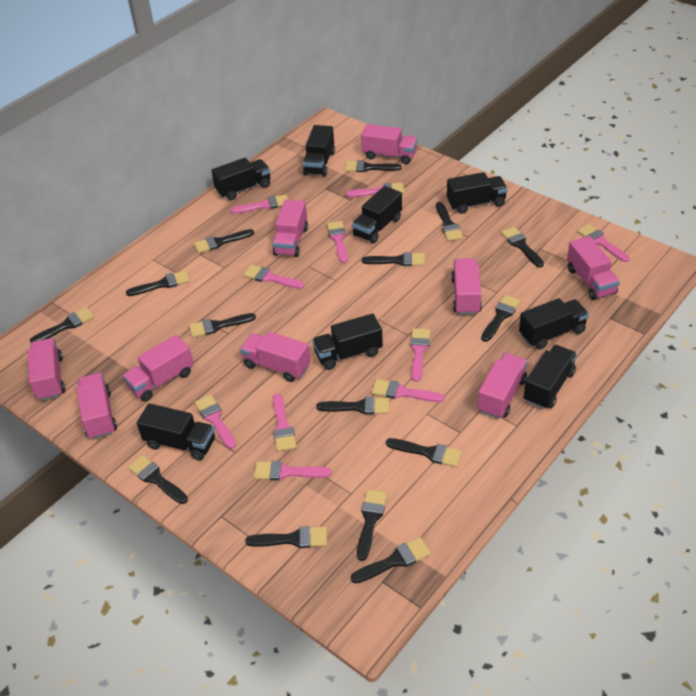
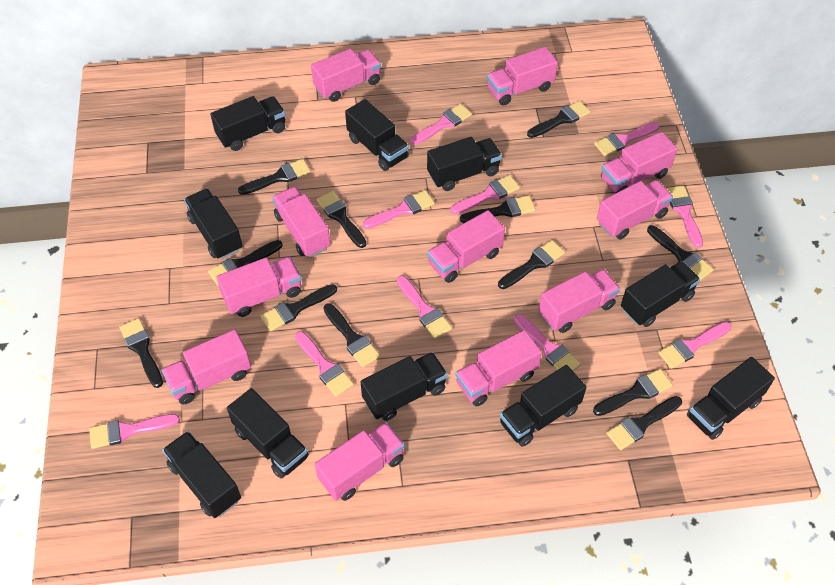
black brush: 15 -> 12
black truck: 8 -> 10
pink truck: 9 -> 11

